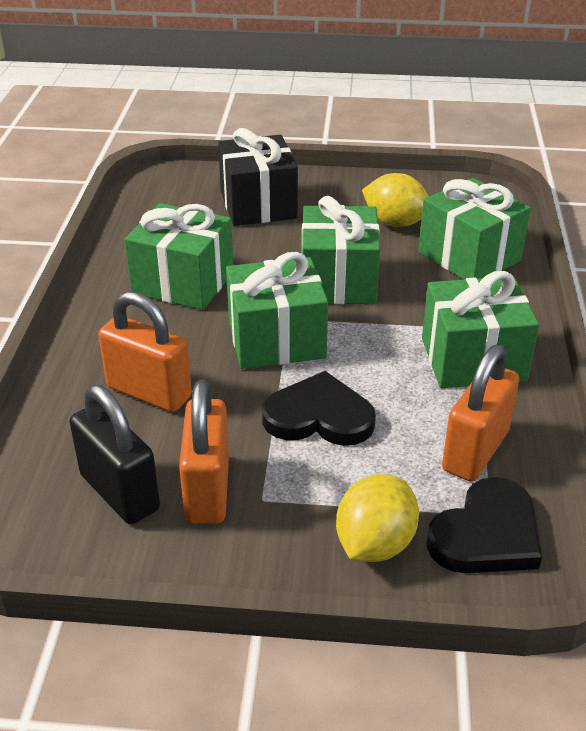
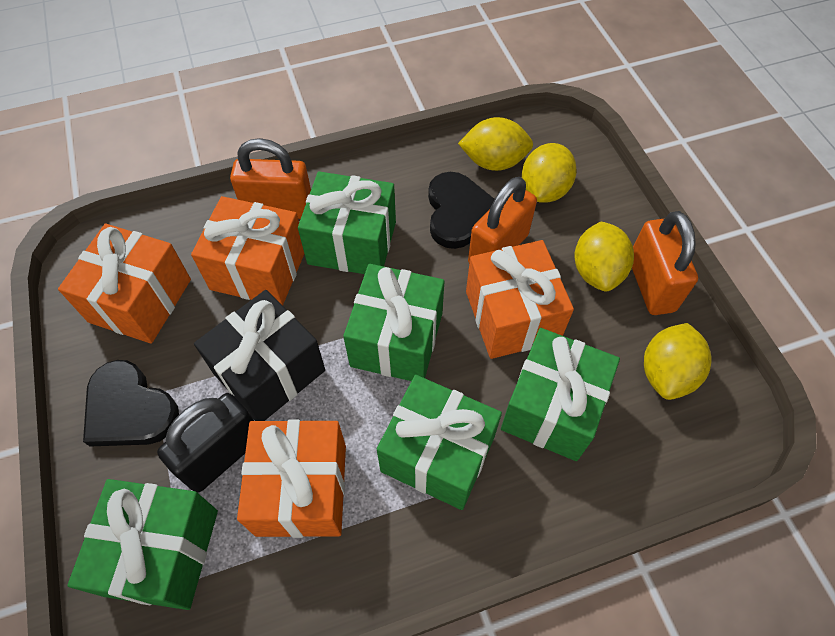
orange gift: 0 -> 4
yellow lemon: 2 -> 4

